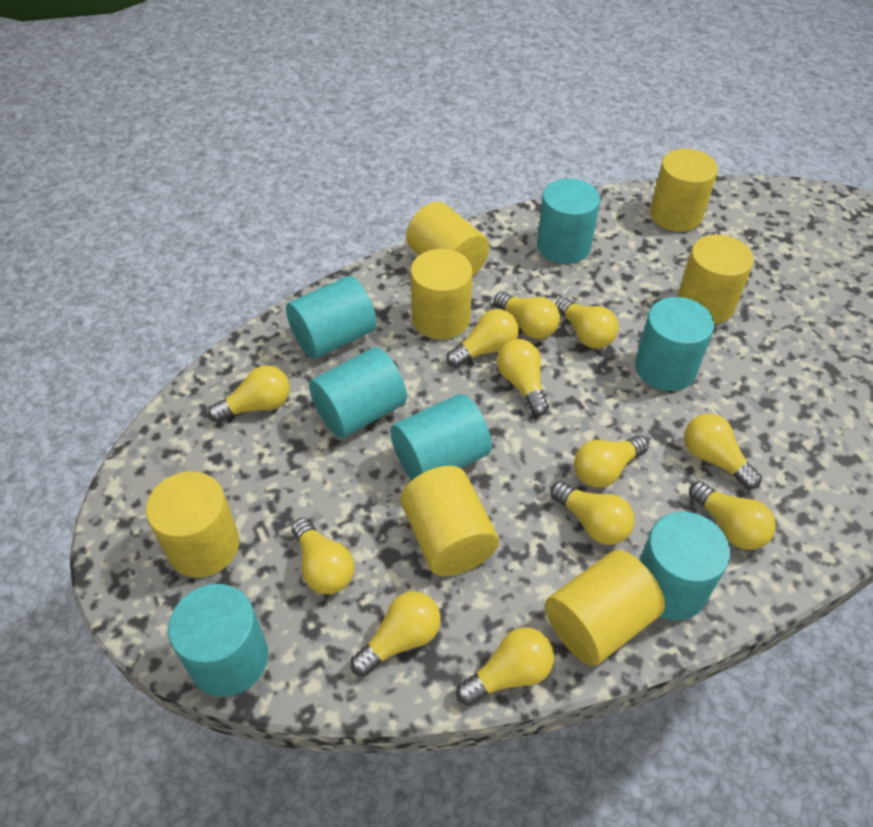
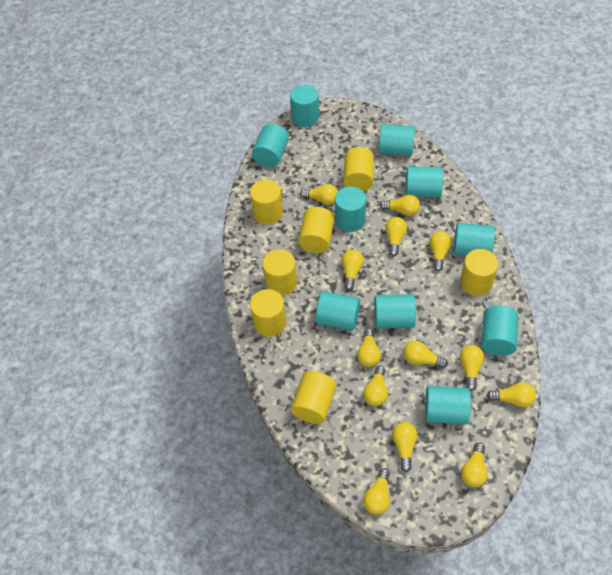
turquoise cylinder: 7 -> 10
yellow light bulb: 12 -> 13

